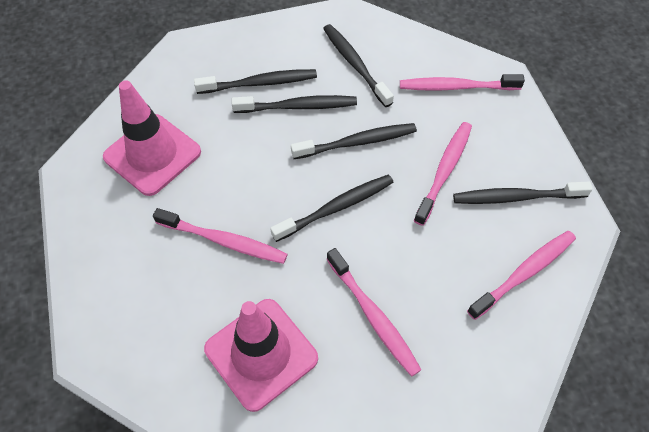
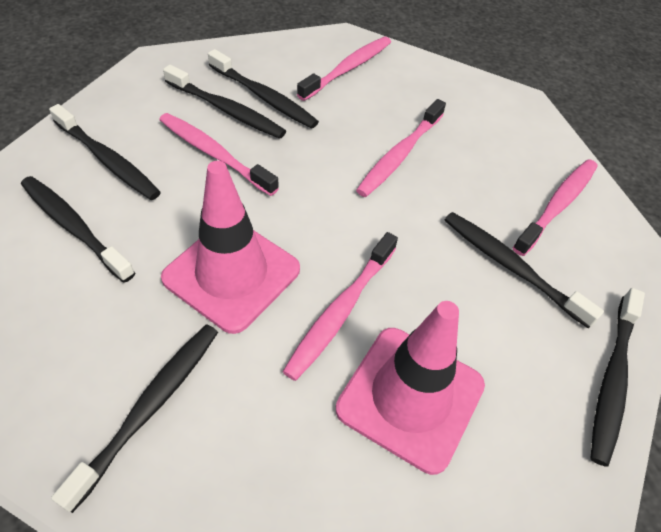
black toothbrush: 6 -> 7

